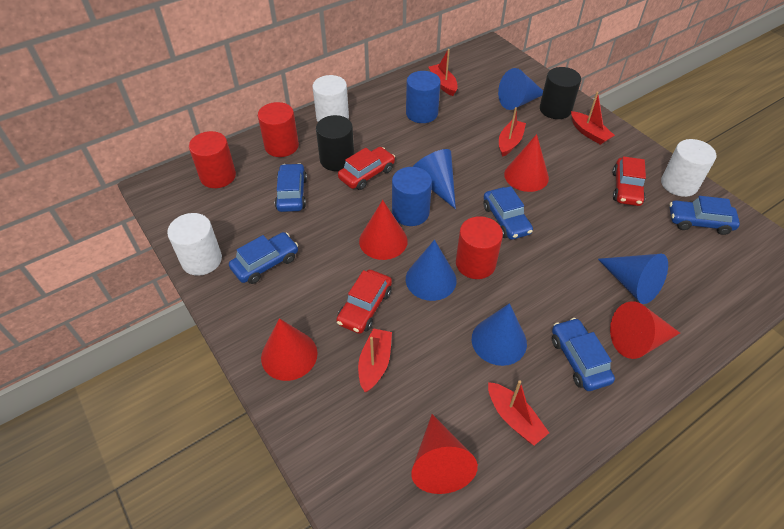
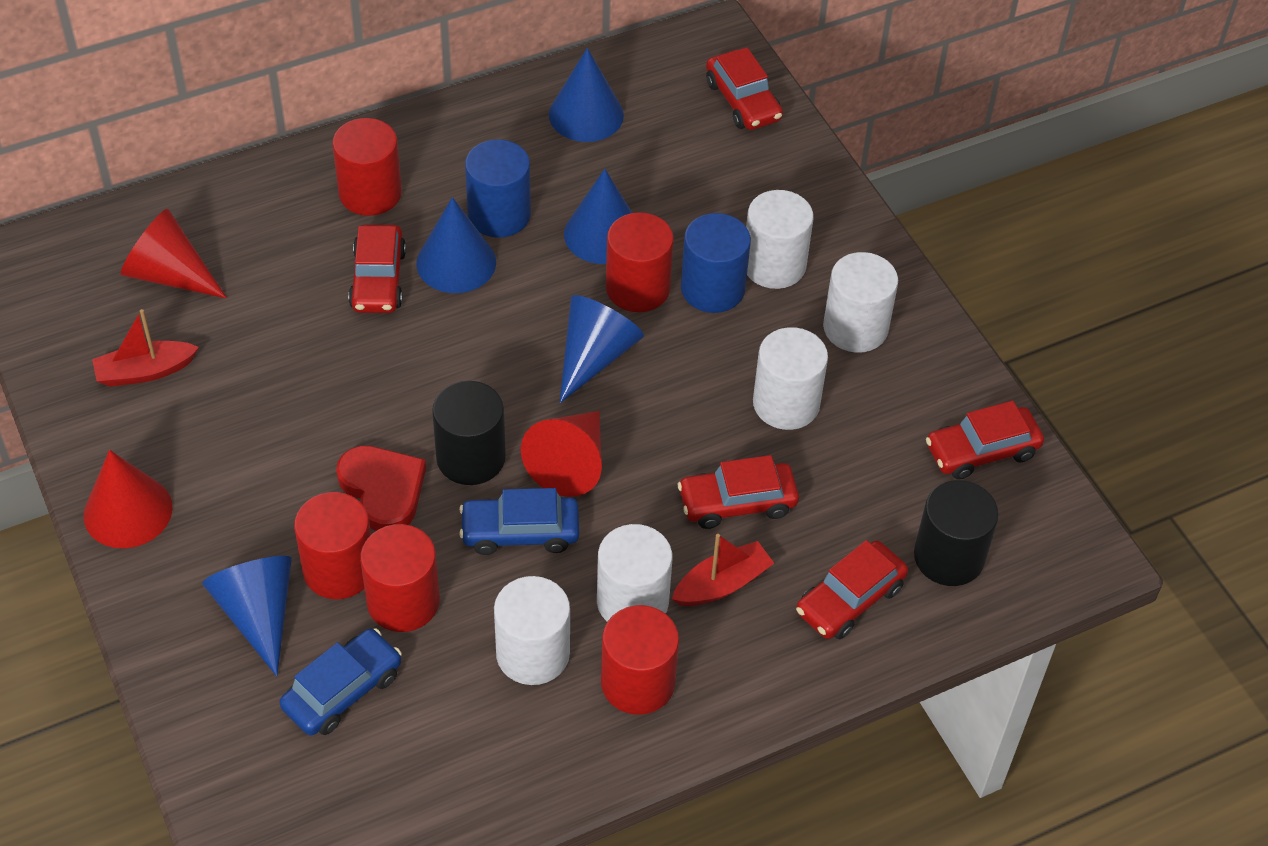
blue car: 5 -> 2
red boat: 5 -> 2
red car: 3 -> 5
red cone: 5 -> 3
red cylinder: 3 -> 5
red heart: 0 -> 1
white cylinder: 3 -> 5

